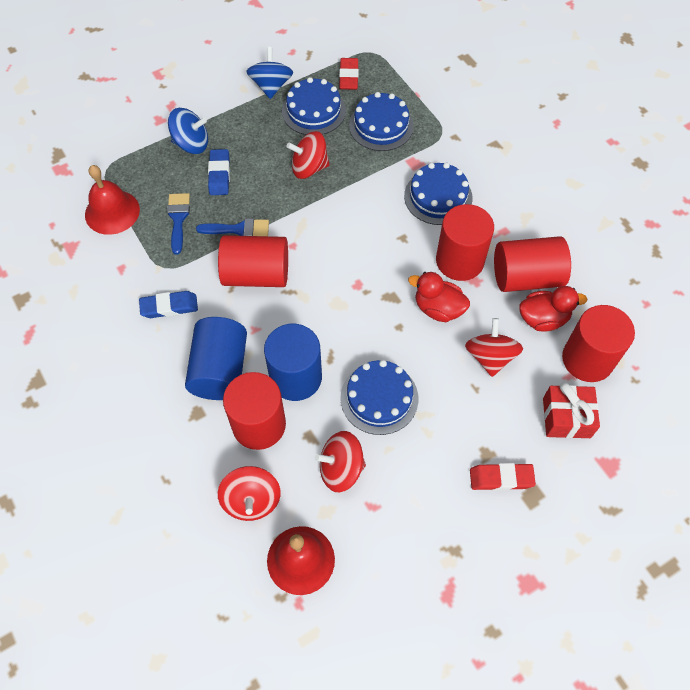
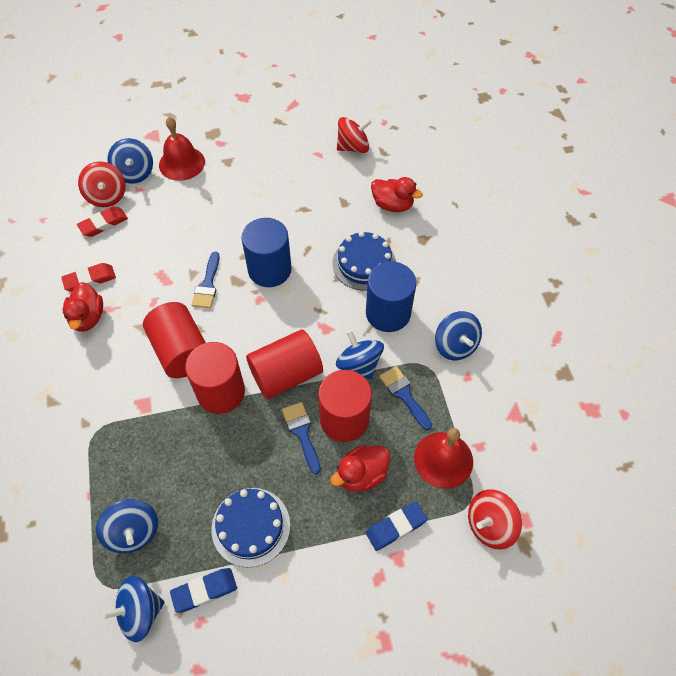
blue brush: 2 -> 3
blue cake: 4 -> 2
blue spinning top: 2 -> 5
red cylinder: 5 -> 4
red duck: 2 -> 3
red gift: 1 -> 0
red spinning top: 4 -> 3

